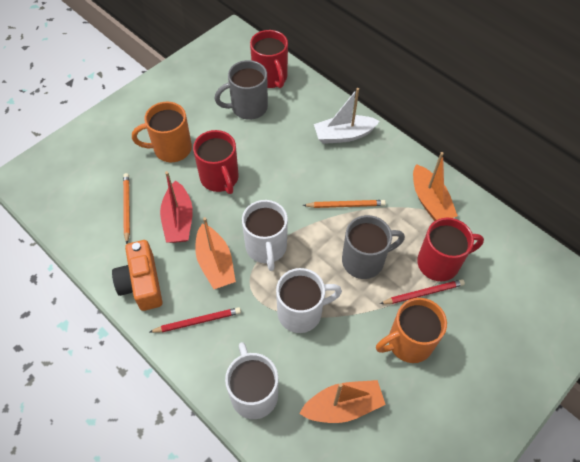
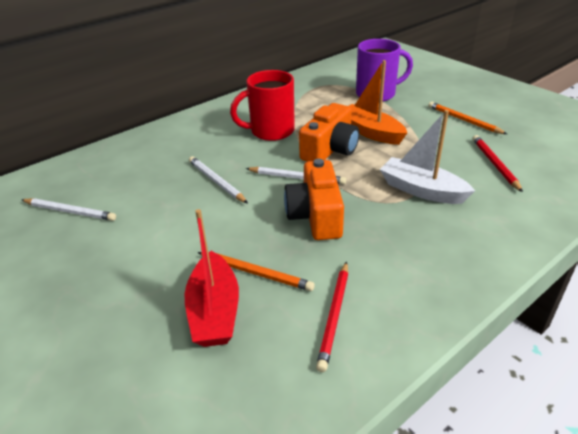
grey mug: 2 -> 0
orange boat: 3 -> 1
orange camera: 1 -> 2
orange mug: 2 -> 0
purple mug: 0 -> 1
red mug: 3 -> 1
white mug: 3 -> 0
white pencil: 0 -> 3

